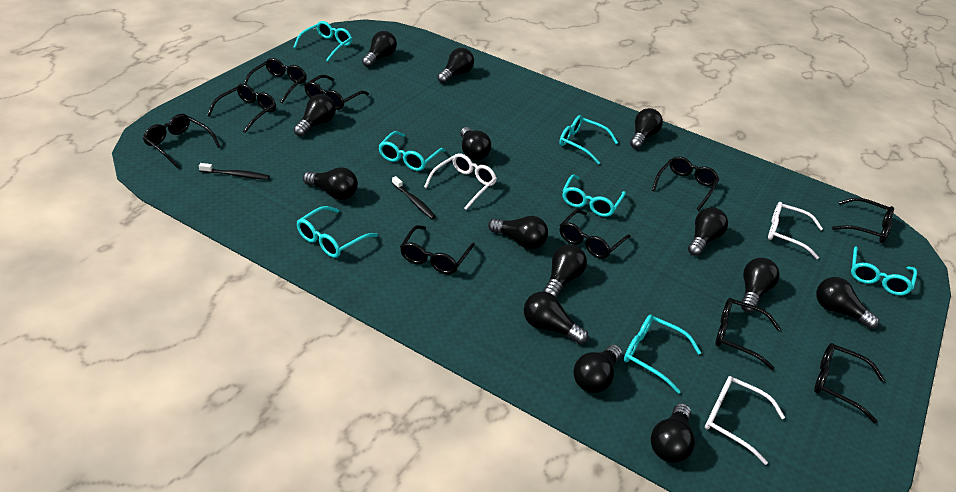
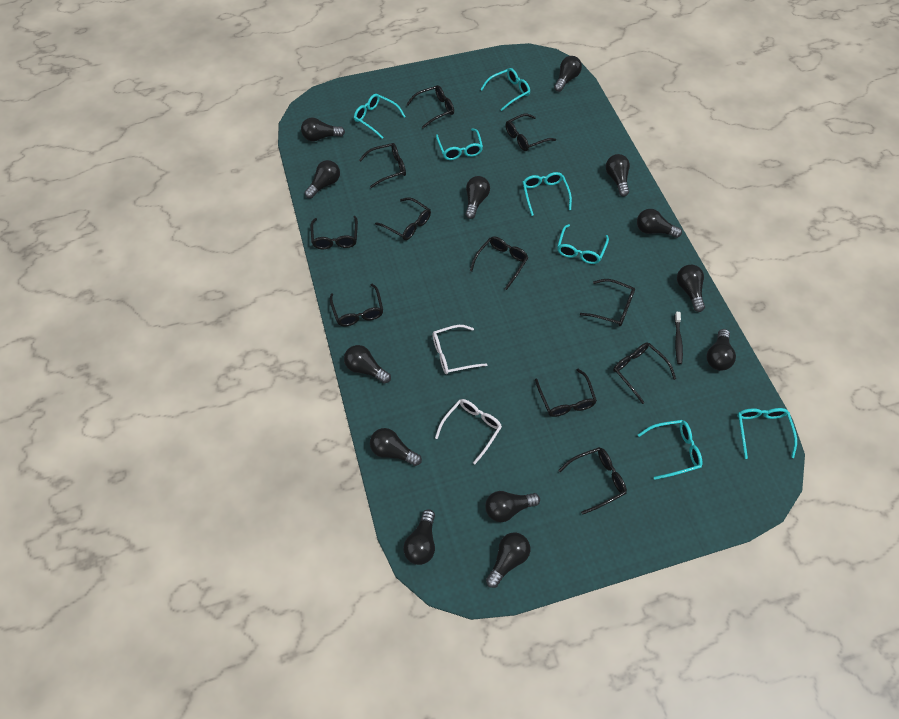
black glasses: 10 -> 11
black light bulb: 14 -> 13
black toothbrush: 2 -> 1
white glasses: 3 -> 2

